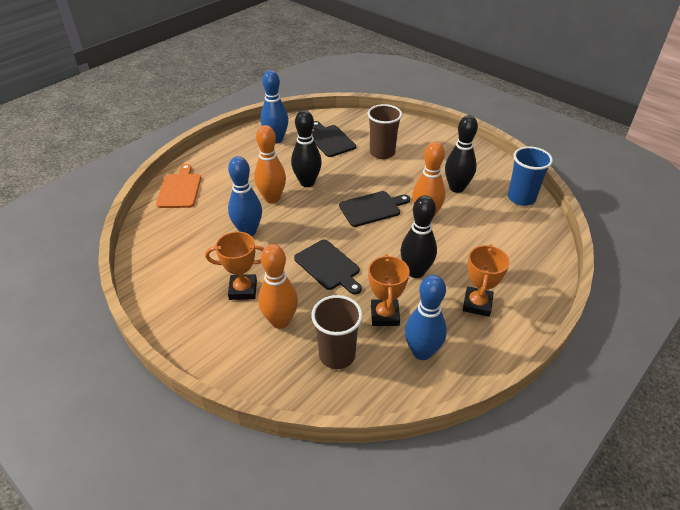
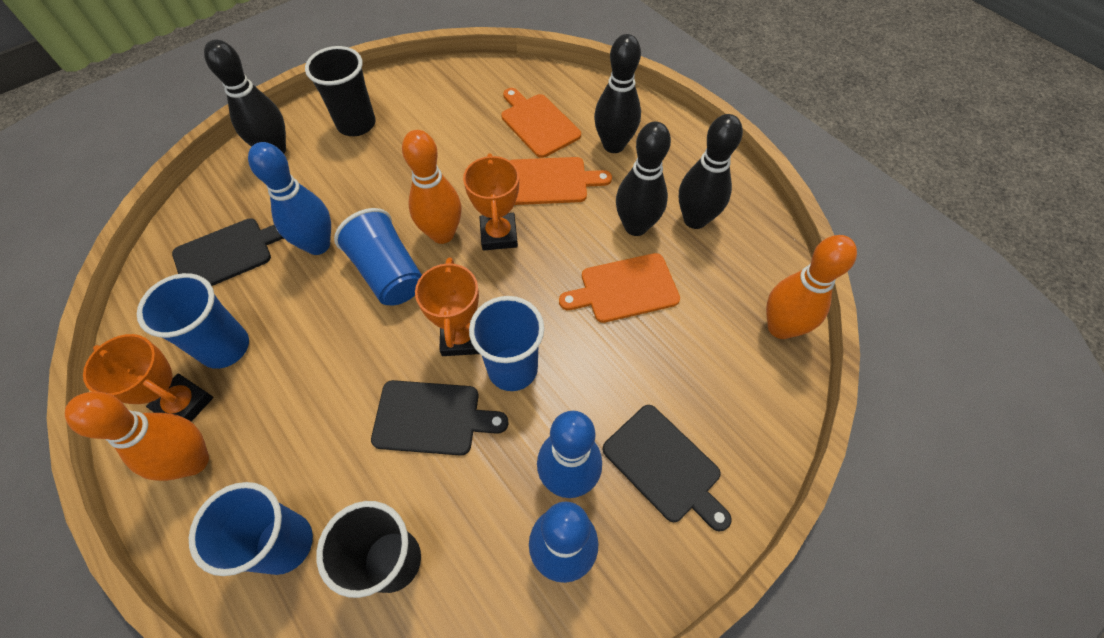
black bowling pin: 3 -> 4
black cup: 0 -> 2
blue cup: 1 -> 4
brown cup: 2 -> 0
orange cutting board: 1 -> 3

